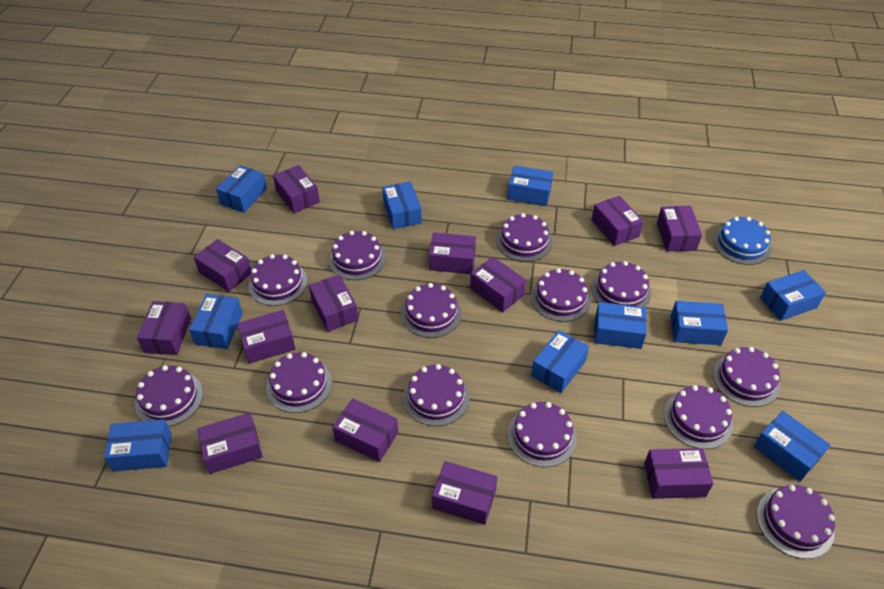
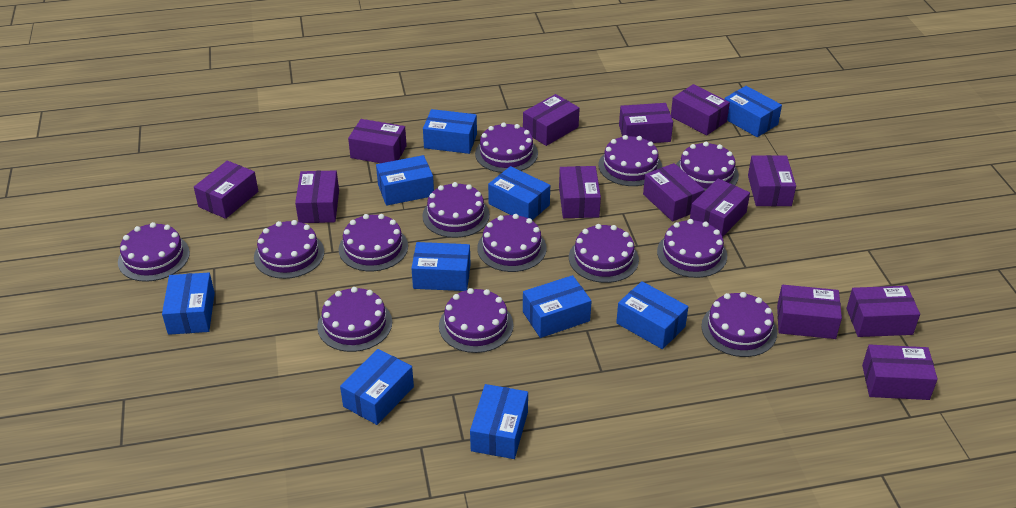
blue cake: 1 -> 0

